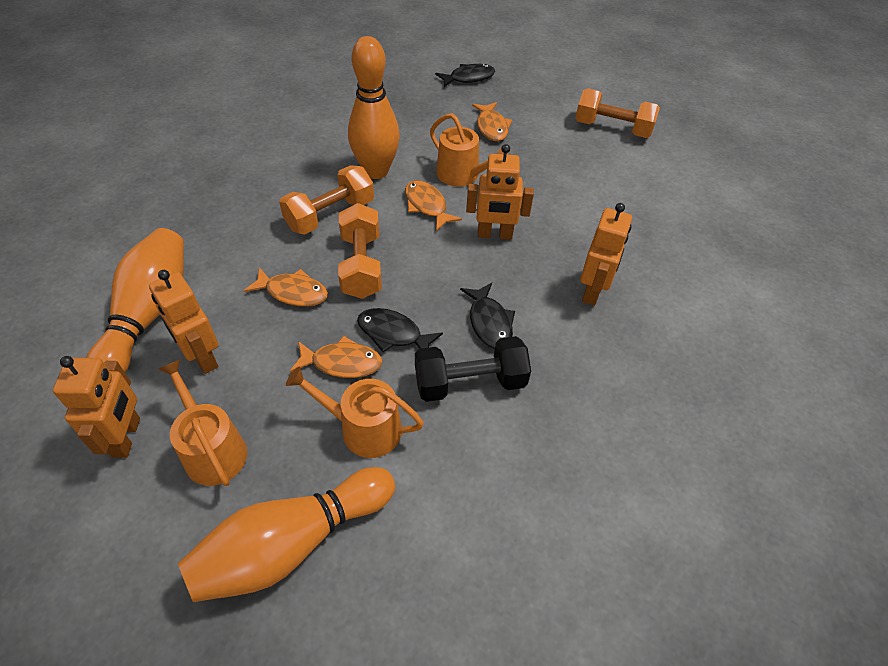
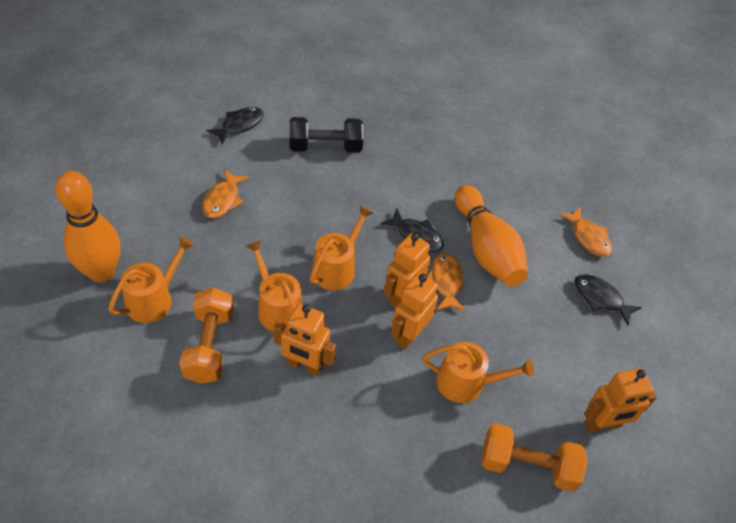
orange bowling pin: 3 -> 2
orange dumbbell: 3 -> 2
orange fish: 4 -> 3
orange watering can: 3 -> 4

